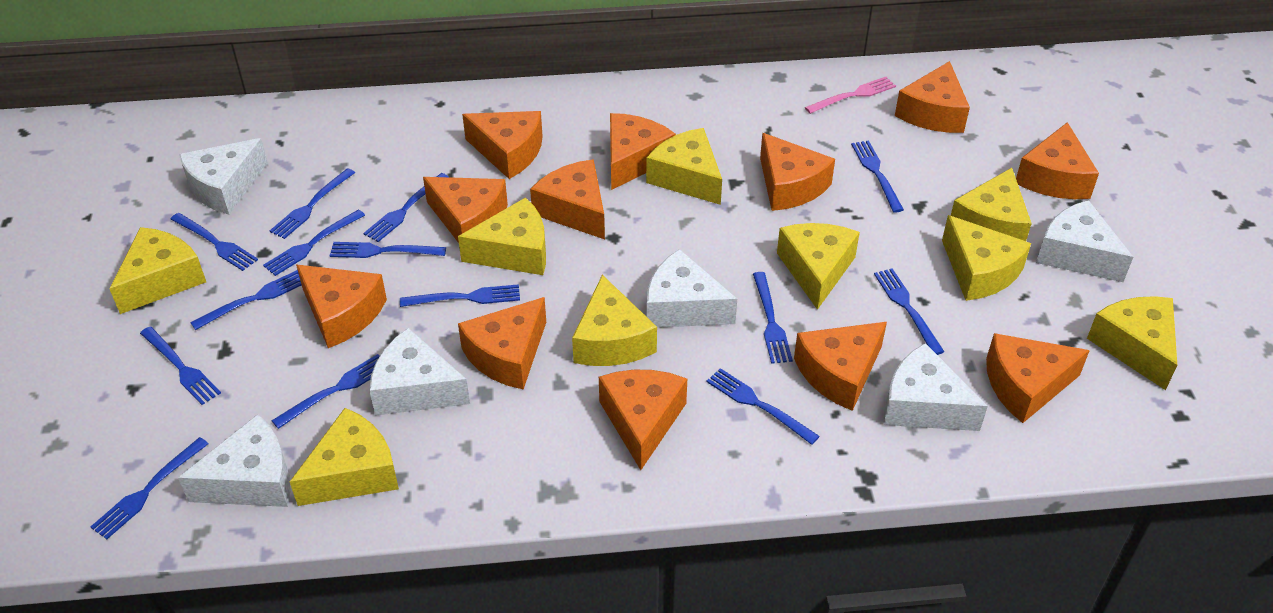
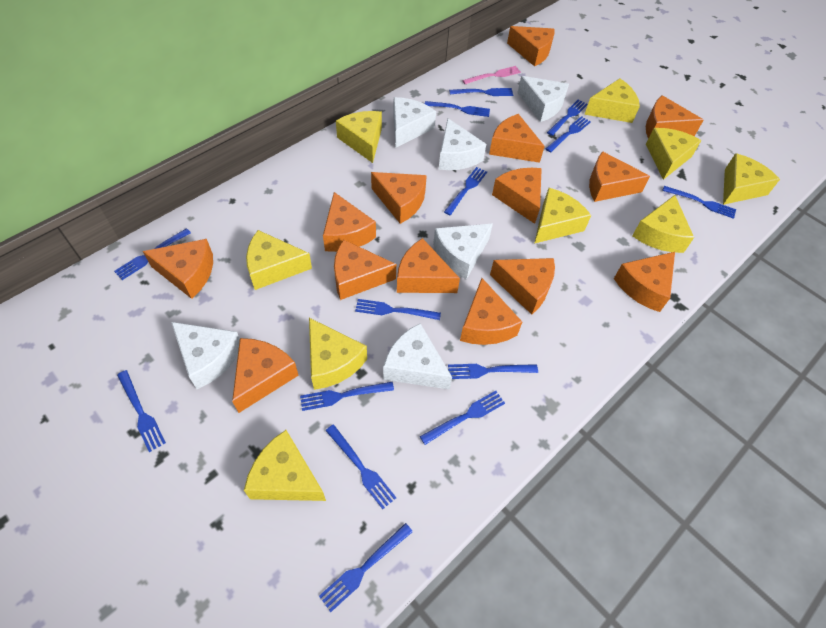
orange cheese: 12 -> 14

